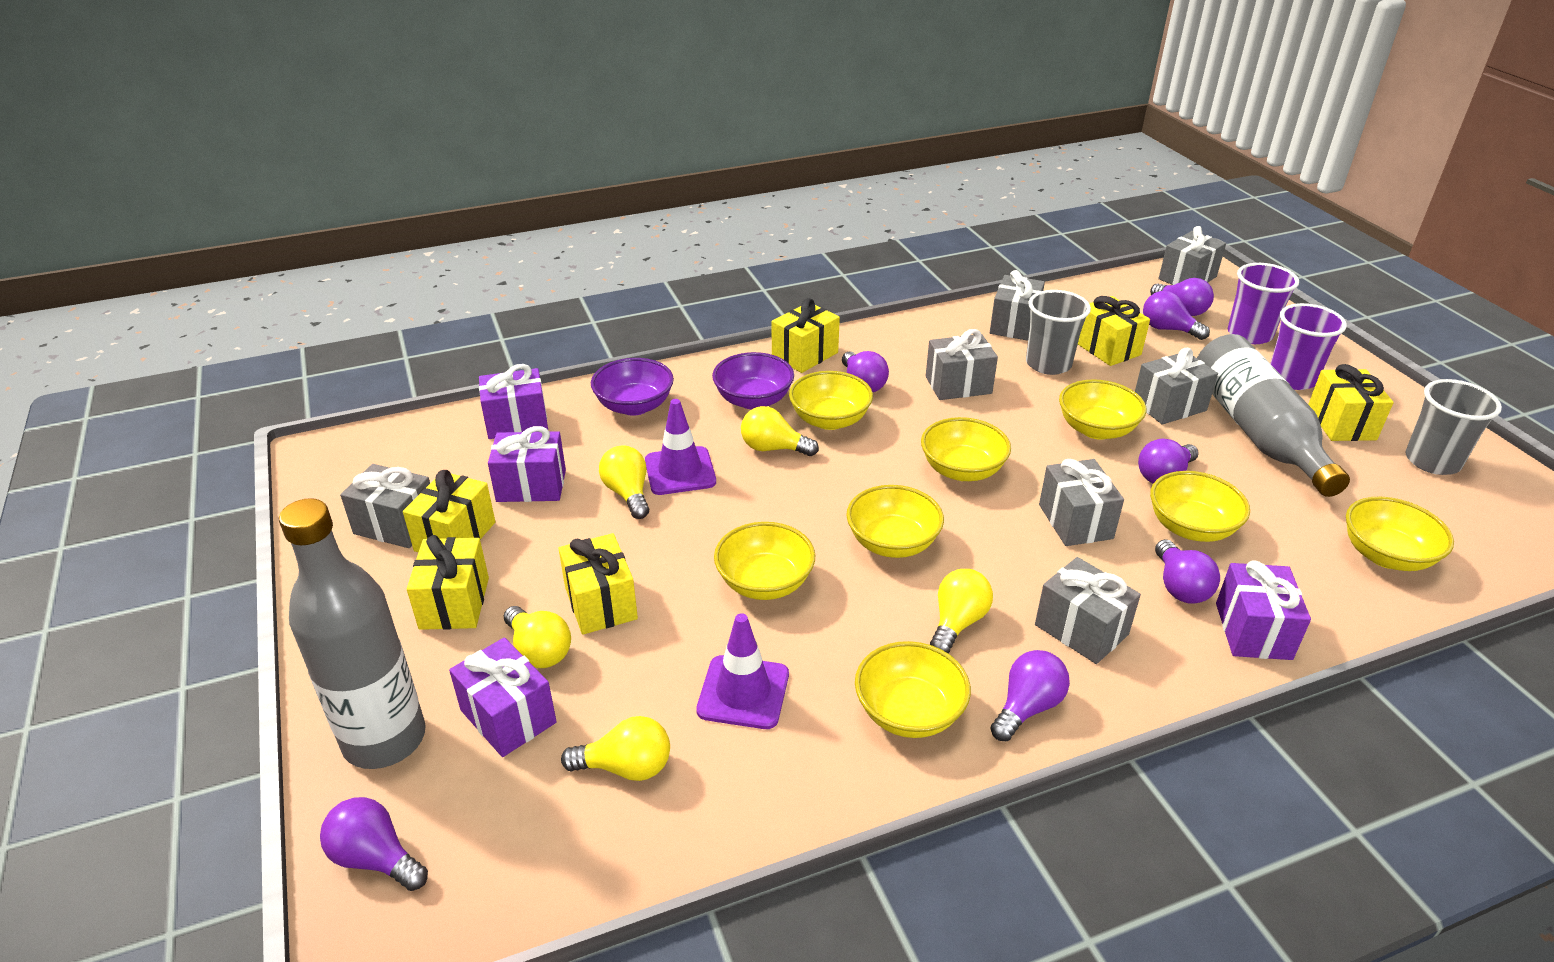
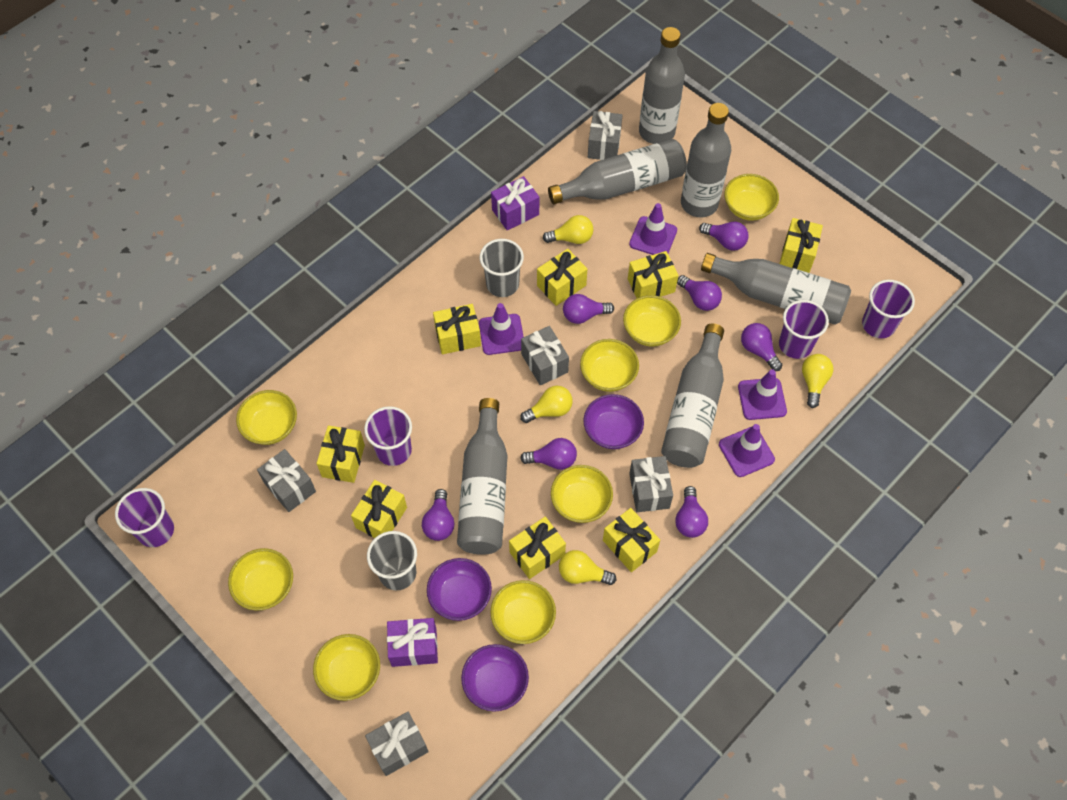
grey bottle: 2 -> 6
grey gift: 7 -> 5
purple bowl: 2 -> 3
purple cup: 2 -> 4
purple gift: 4 -> 2
purple traffic cone: 2 -> 4
yellow gift: 6 -> 8
yellow light bulb: 5 -> 4

